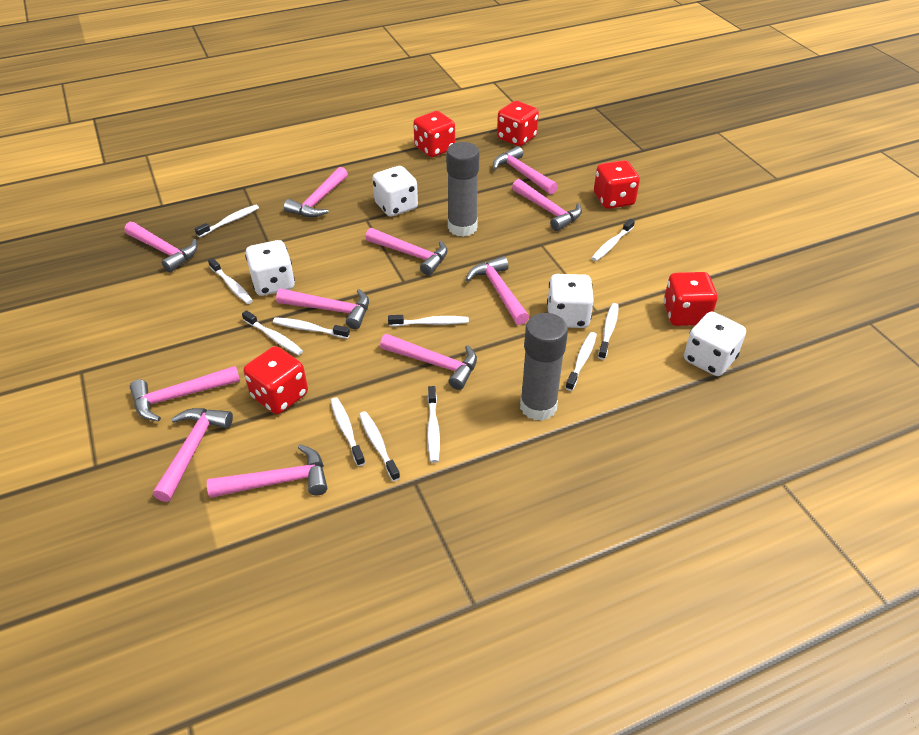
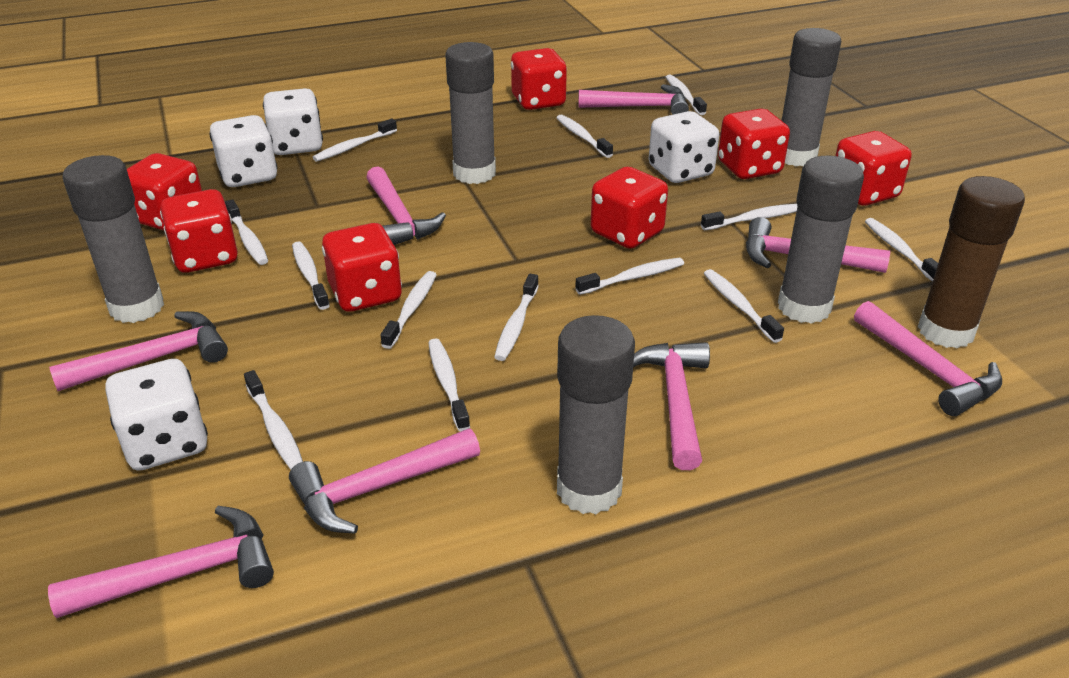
brown glue stick: 0 -> 1
grey glue stick: 2 -> 5
pink hammer: 11 -> 8
red dice: 5 -> 7
white toothbrush: 11 -> 13

